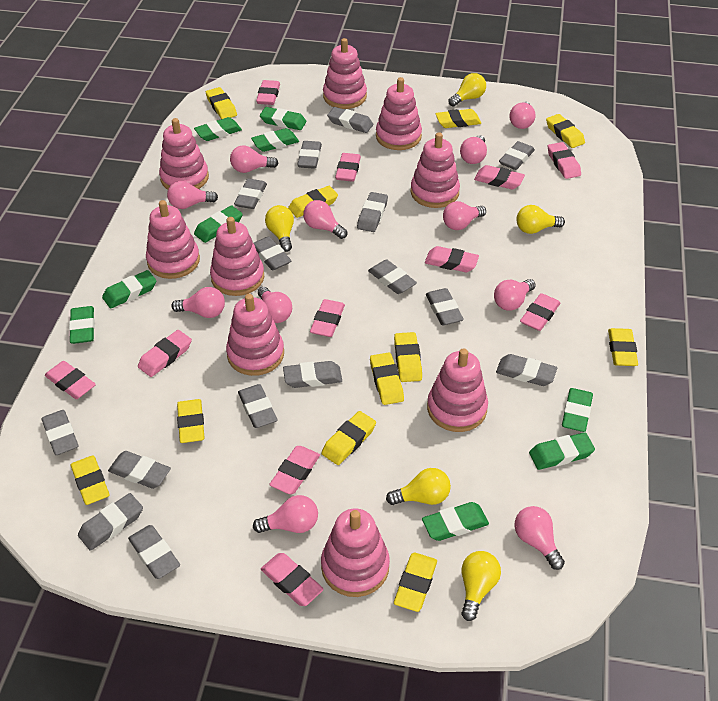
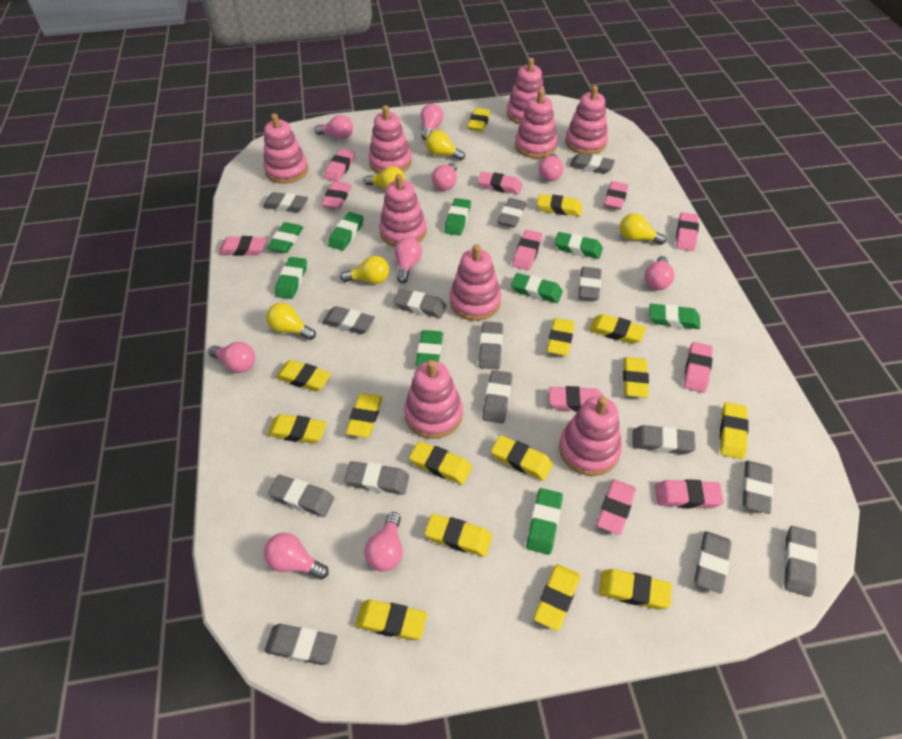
pink light bulb: 11 -> 9
yellow eraser: 11 -> 15

